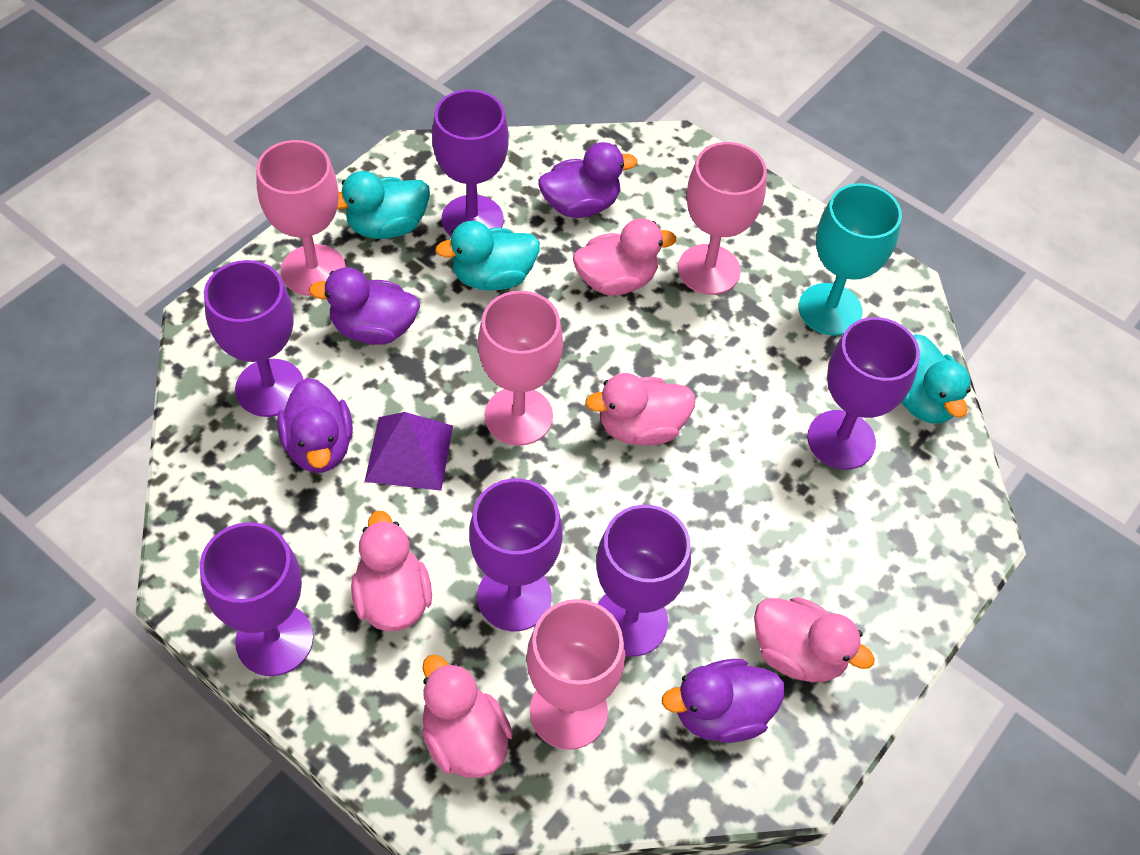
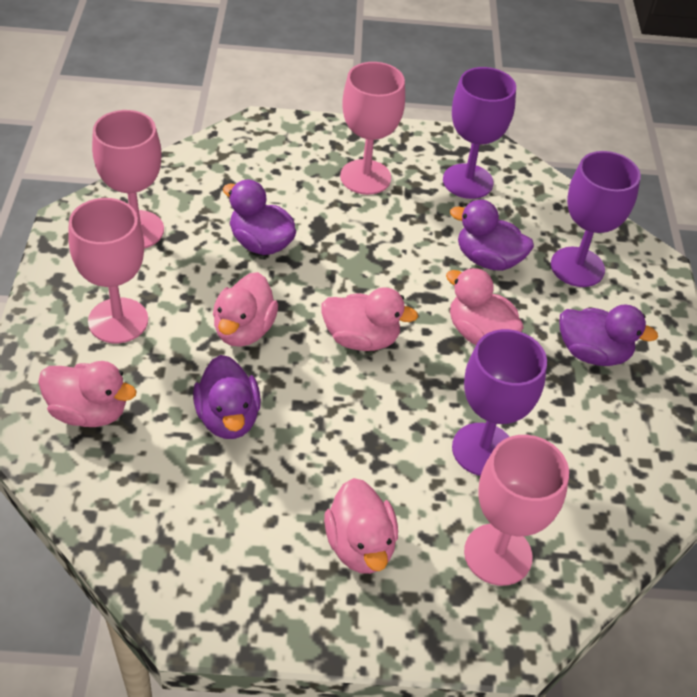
purple goblet: 6 -> 3
purple pyramid: 1 -> 0
turquoise duck: 3 -> 0
turquoise goblet: 1 -> 0

